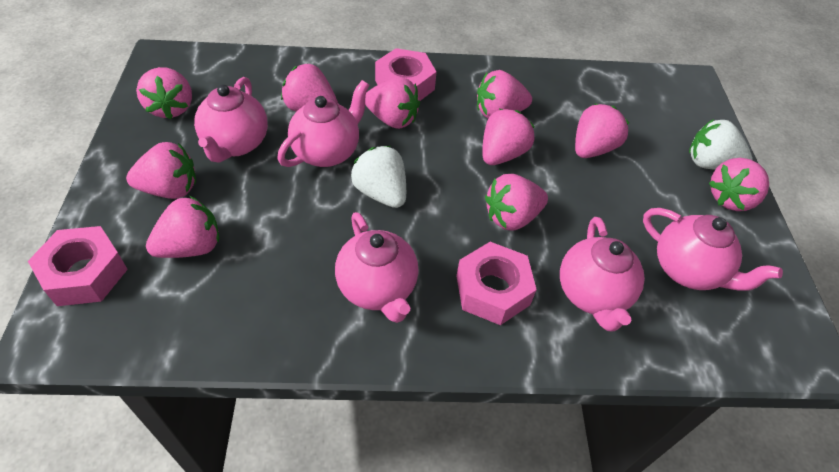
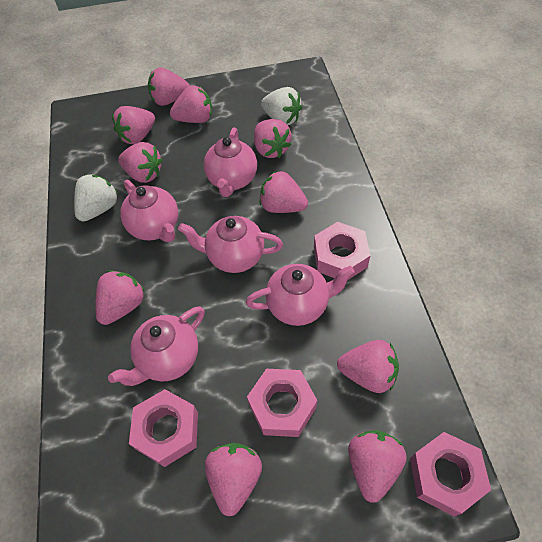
pink nut: 3 -> 4

